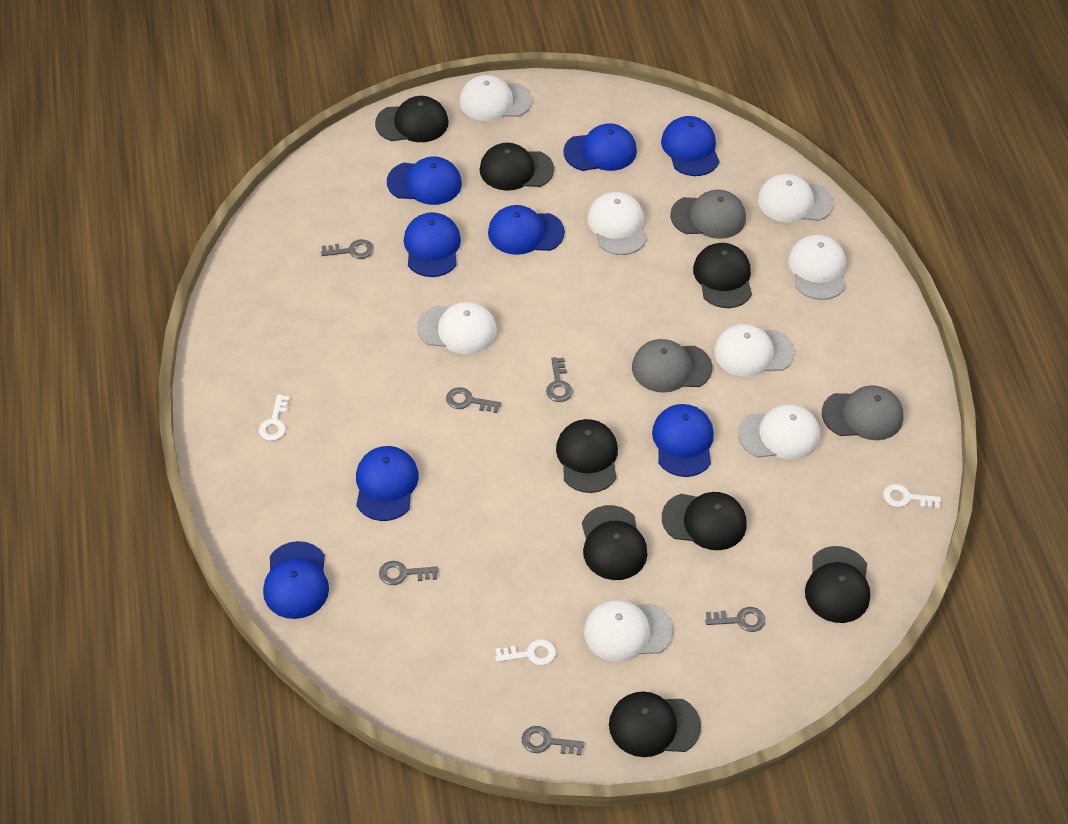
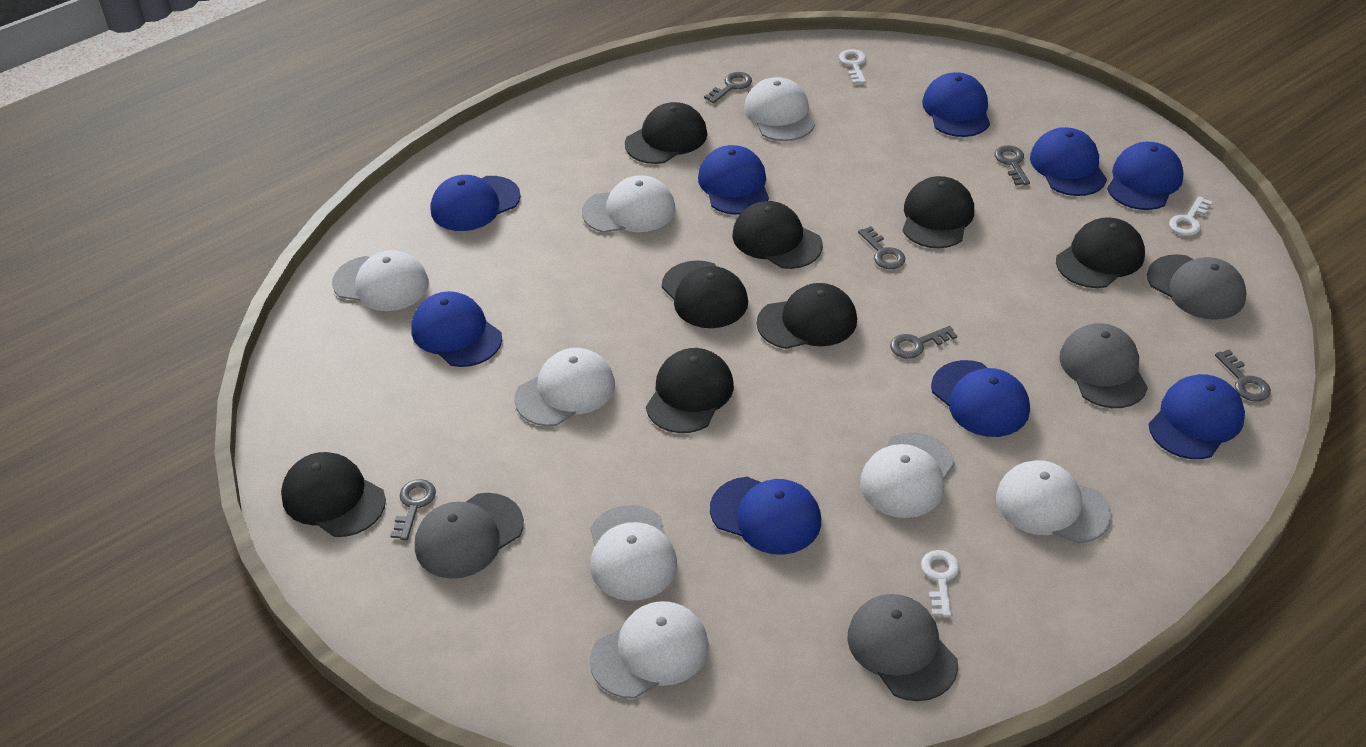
blue cap: 8 -> 9
grey cap: 3 -> 4

